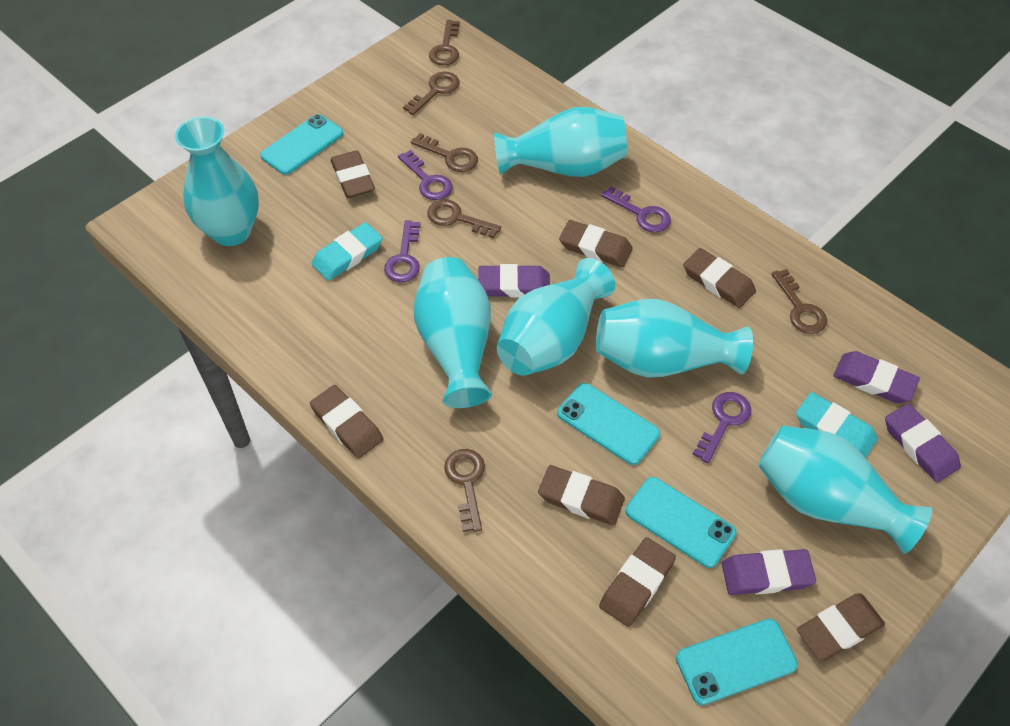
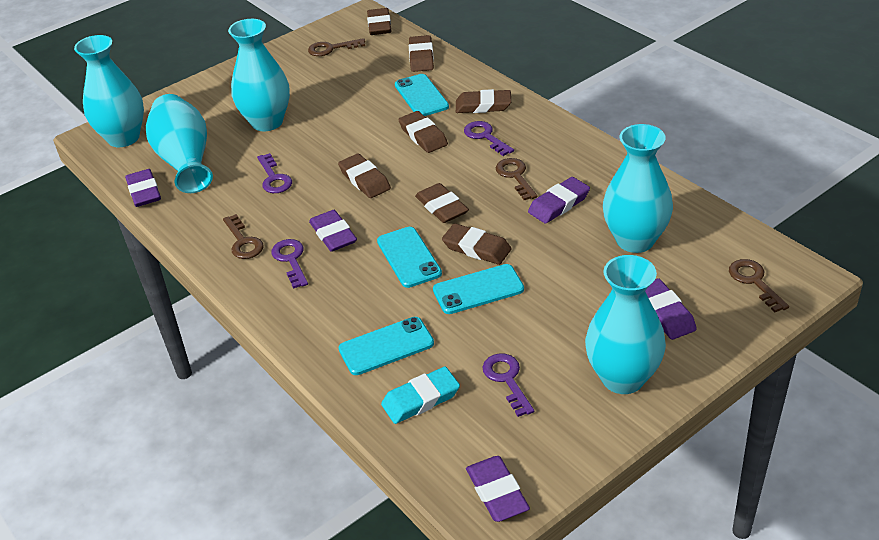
brown key: 6 -> 4
purple eraser: 4 -> 5
turquoise eraser: 2 -> 1
turquoise vase: 6 -> 5

